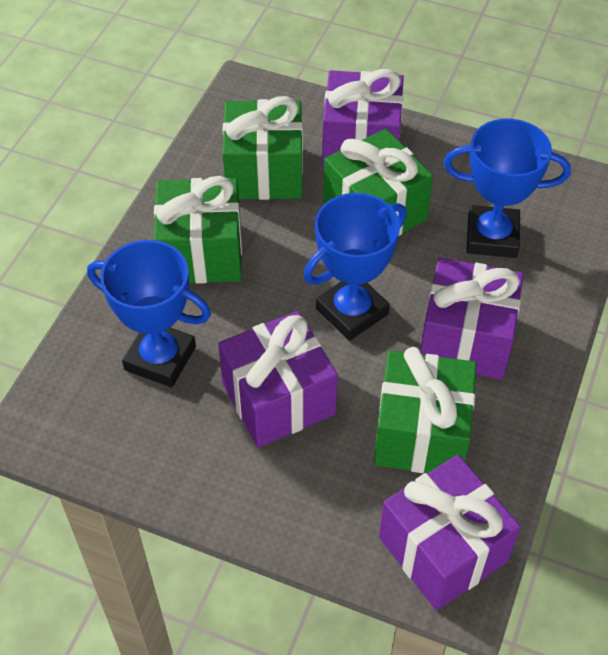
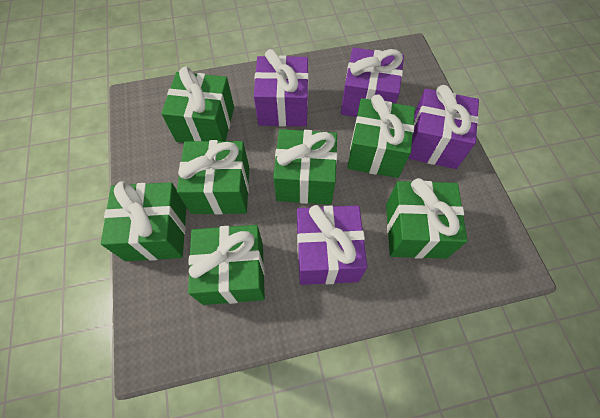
blue trophy: 3 -> 0
green gift: 4 -> 7

